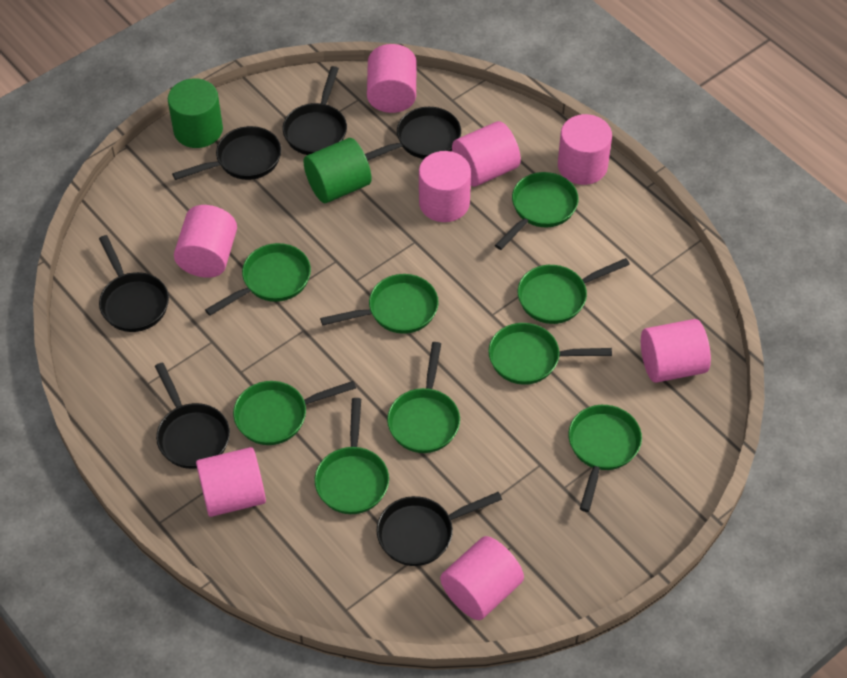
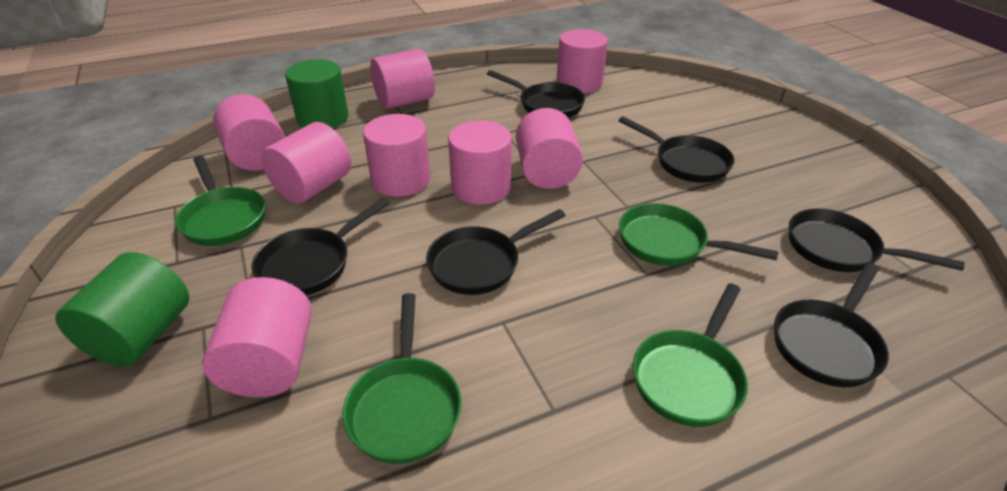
green pan: 9 -> 4

